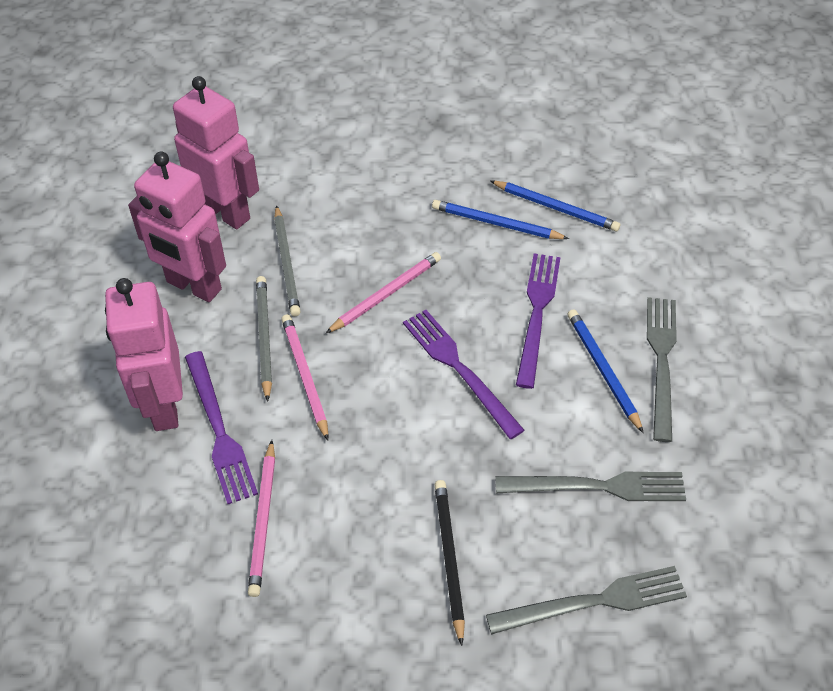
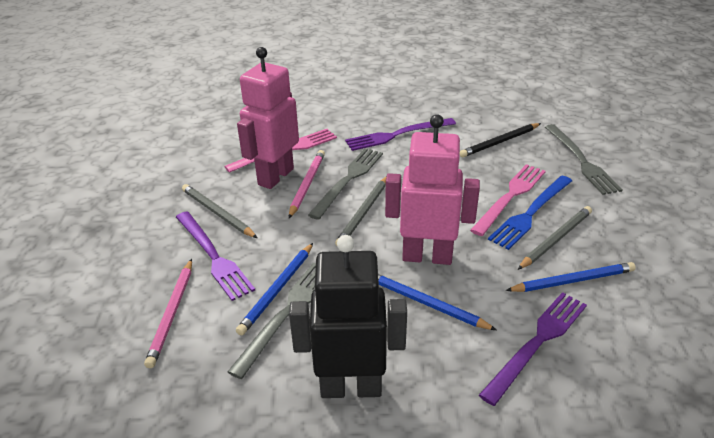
black robot: 0 -> 1
blue fork: 0 -> 1
grey pencil: 2 -> 3
pink fork: 0 -> 2
pink pencil: 3 -> 2
pink robot: 3 -> 2

